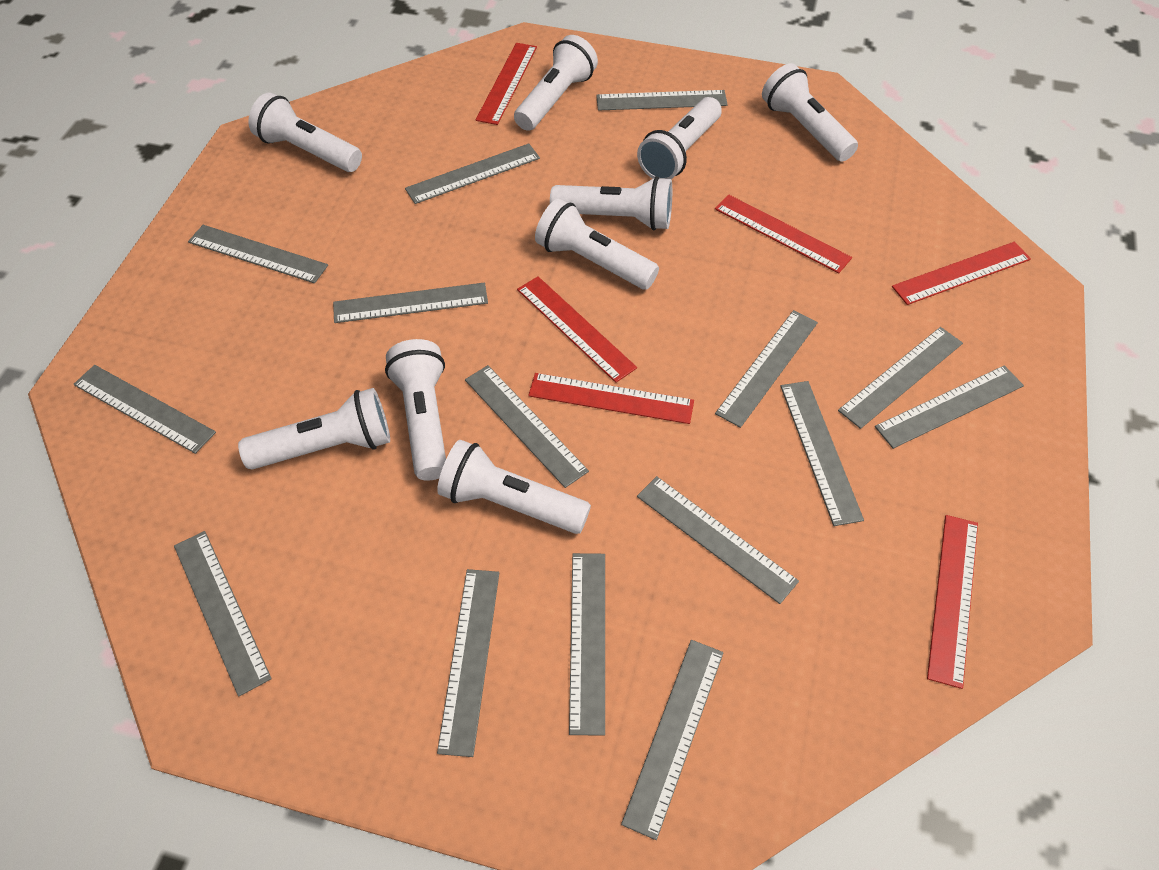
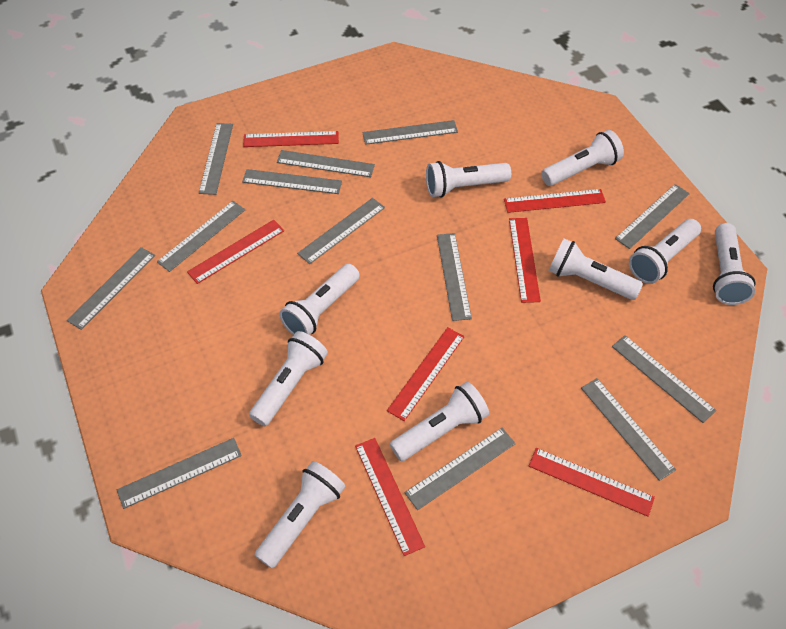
grey ruler: 15 -> 13
red ruler: 6 -> 7

